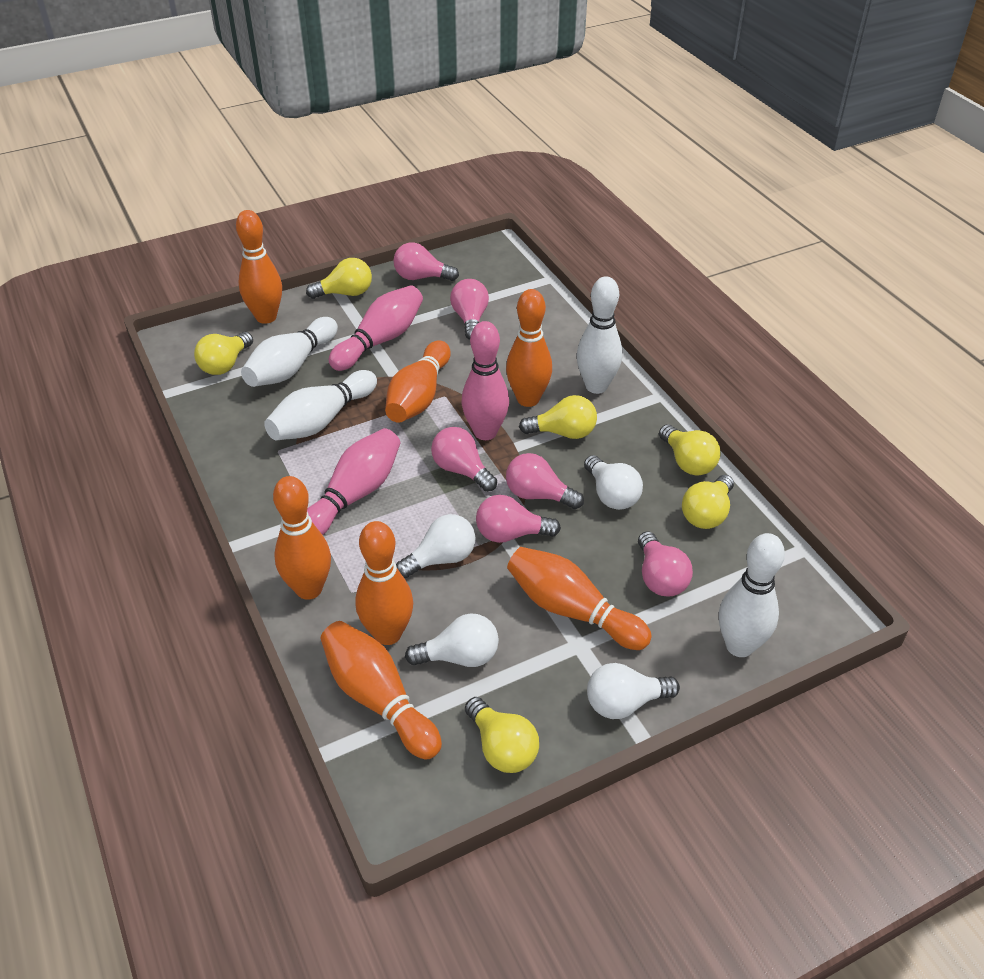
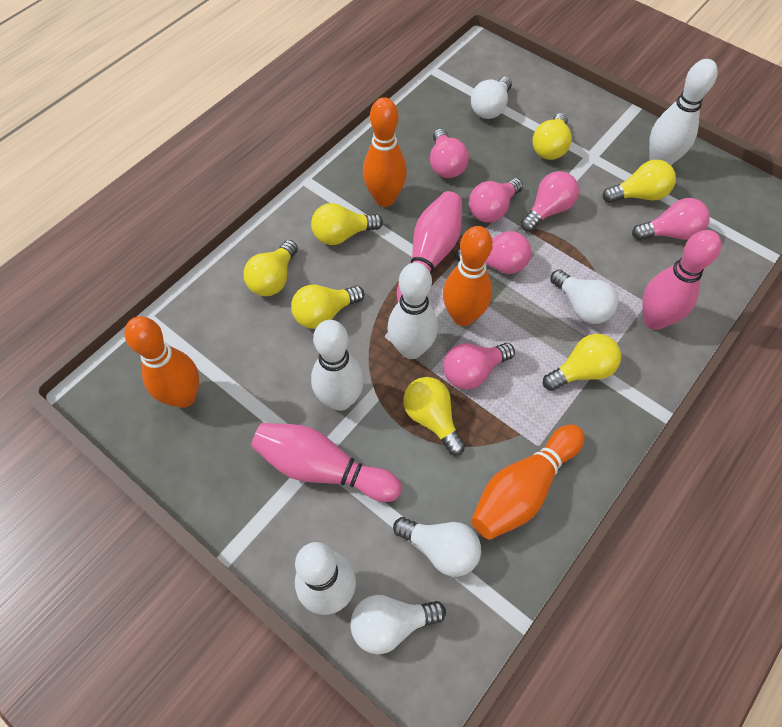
orange bowling pin: 7 -> 4
yellow light bulb: 6 -> 7

